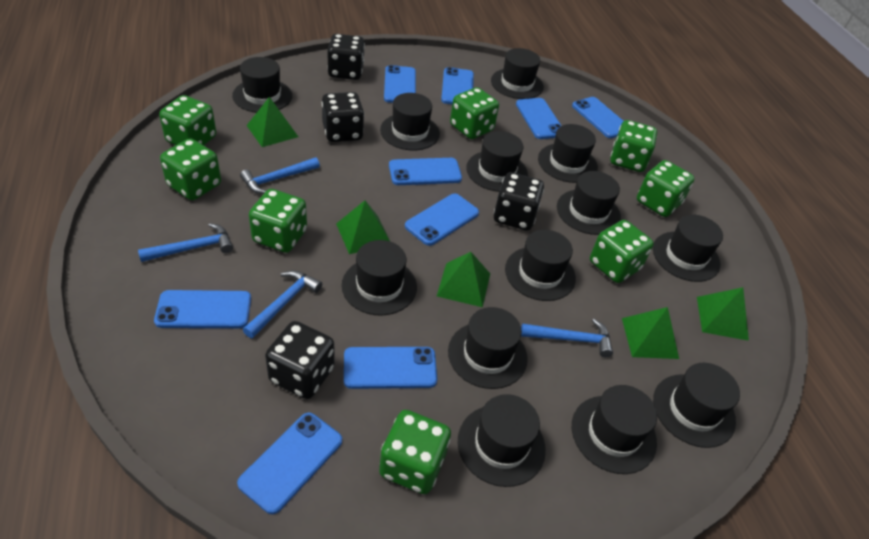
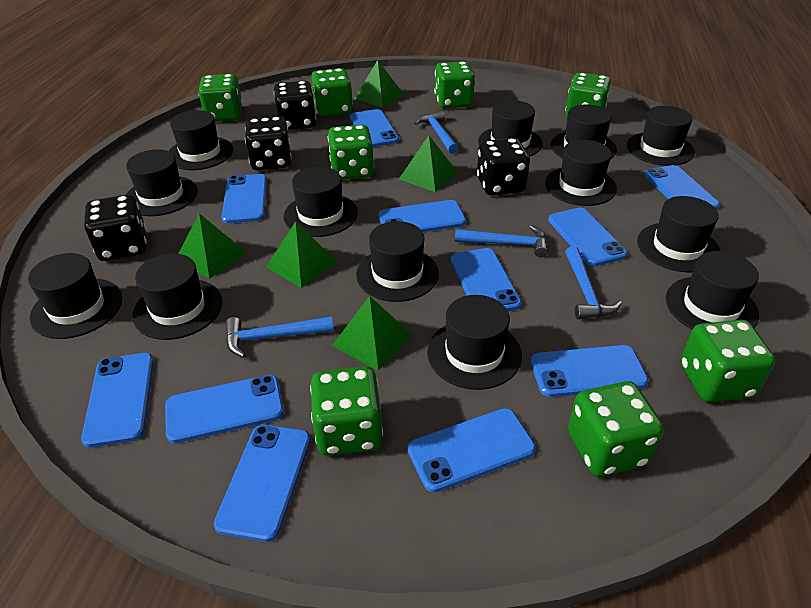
blue phone: 9 -> 11

